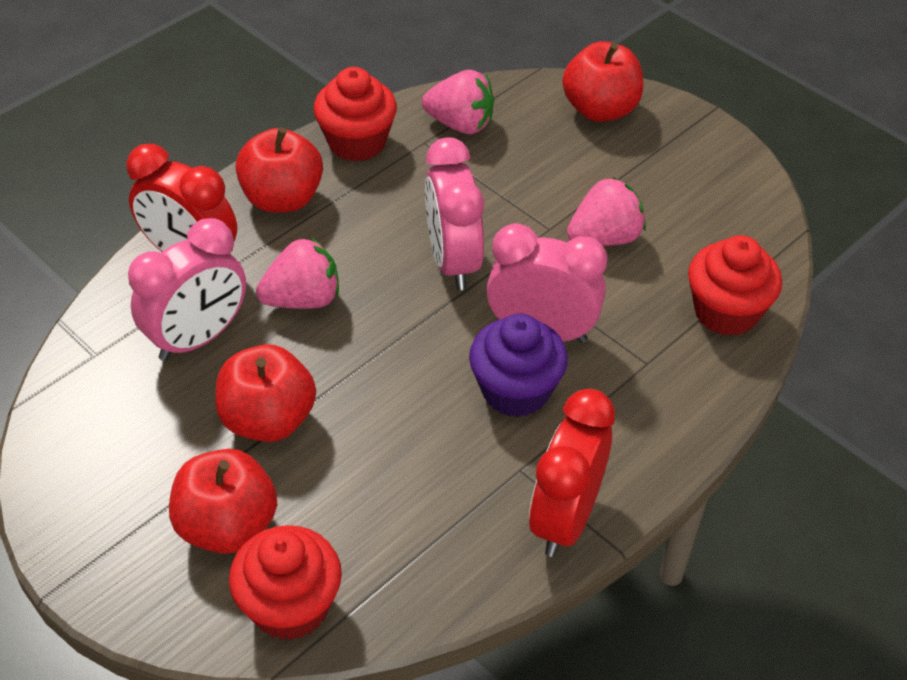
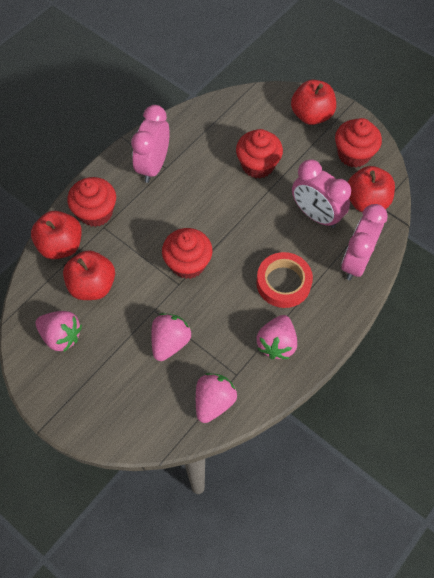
pink strawberry: 3 -> 4
purple cupcake: 1 -> 0
red clock: 2 -> 0
red cupcake: 3 -> 4
red tape: 0 -> 1

